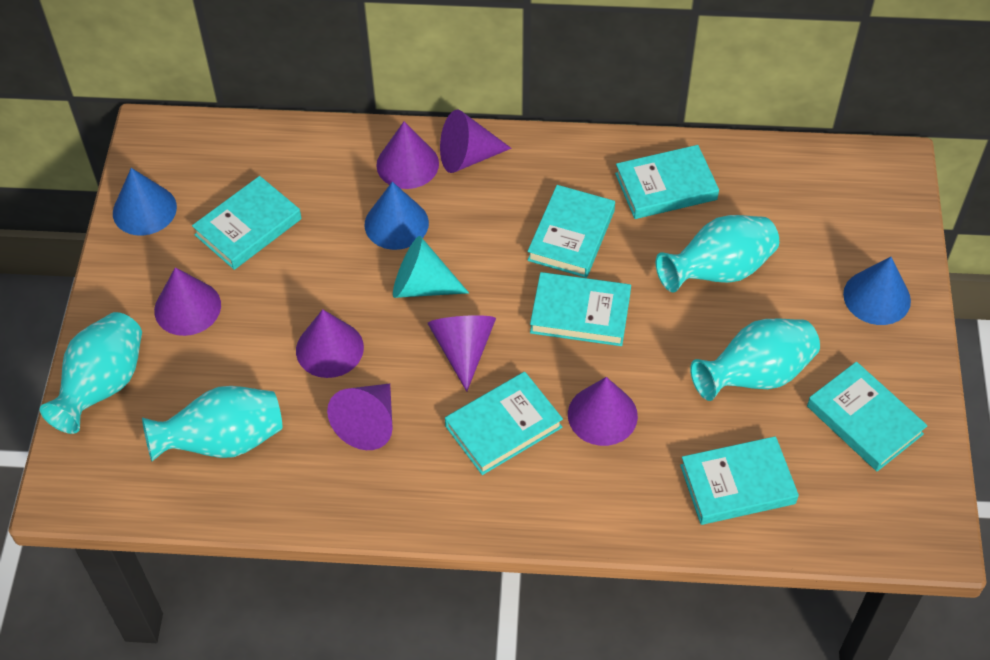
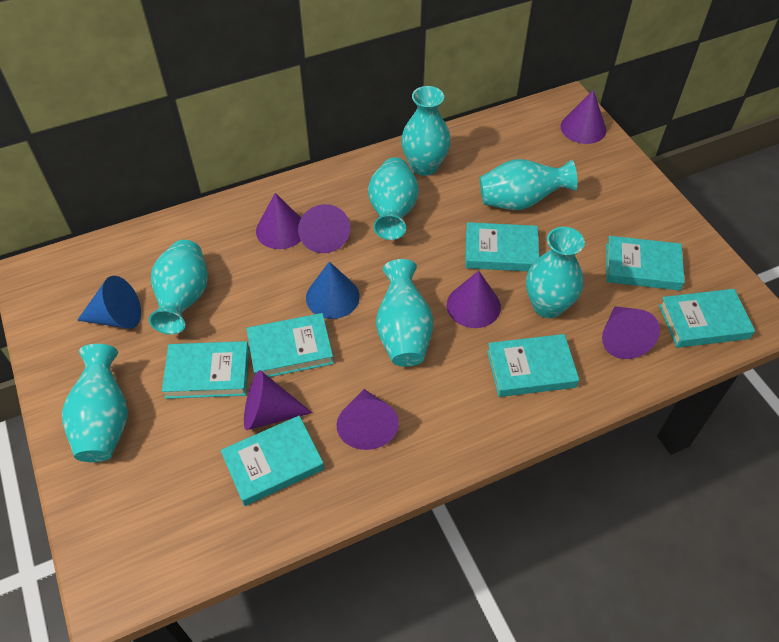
blue cone: 3 -> 2
turquoise cone: 1 -> 0
turquoise vase: 4 -> 7

